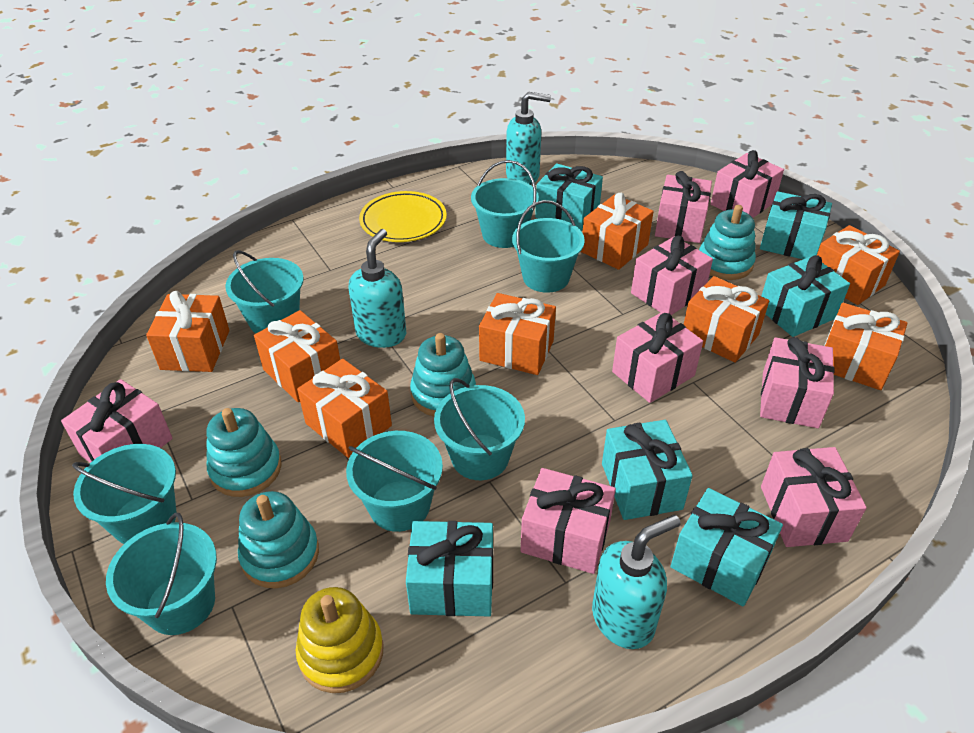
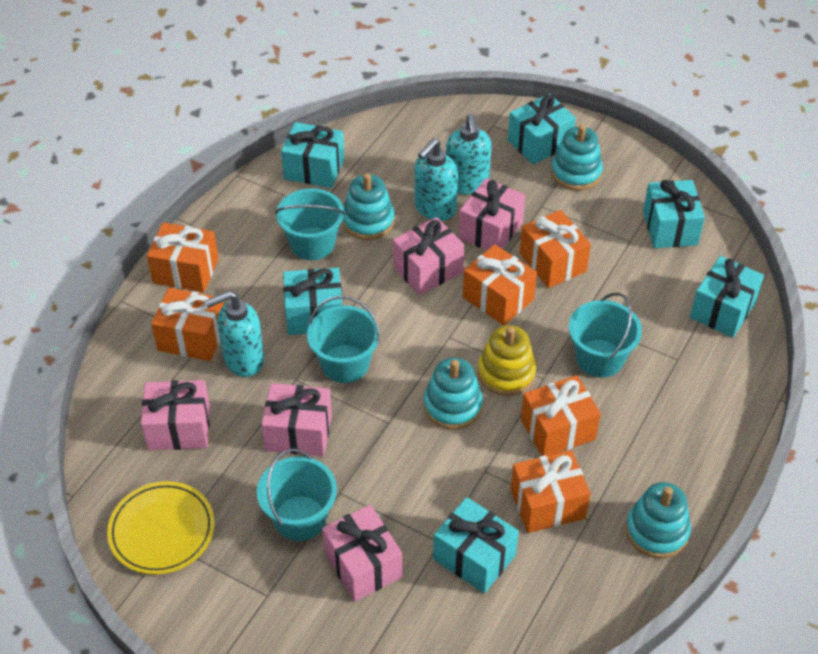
orange gift: 8 -> 6
pink gift: 8 -> 5
turquoise bucket: 7 -> 4

